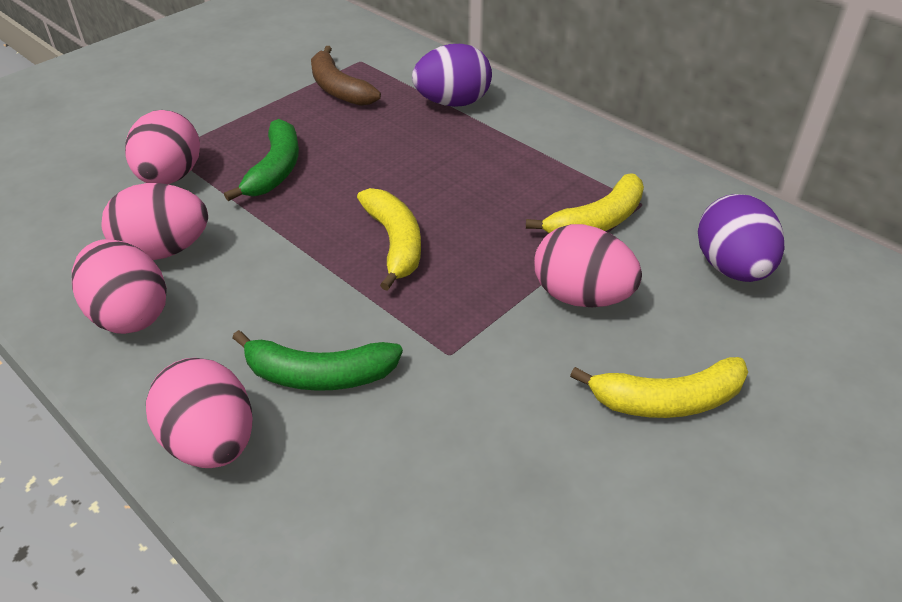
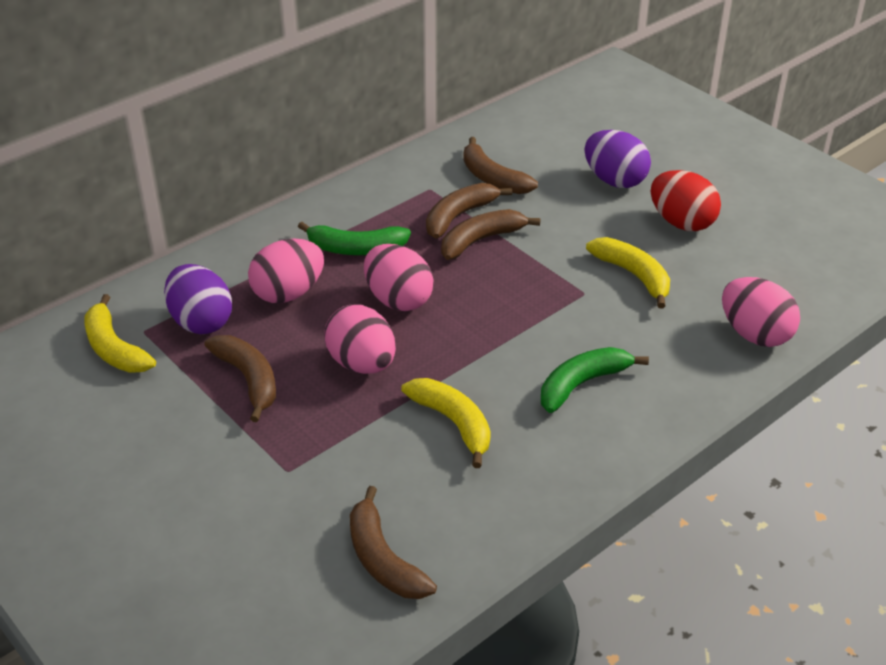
brown banana: 1 -> 5
pink egg: 5 -> 4
red egg: 0 -> 1

